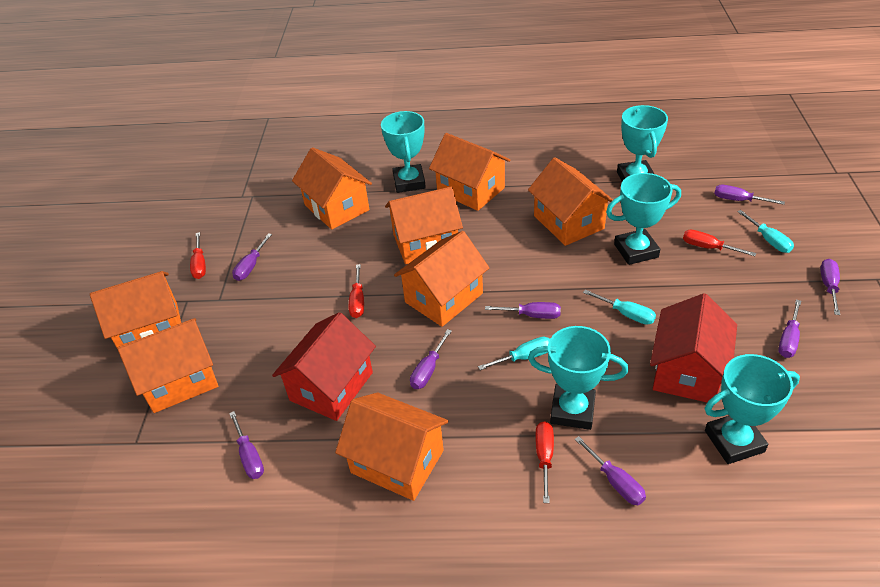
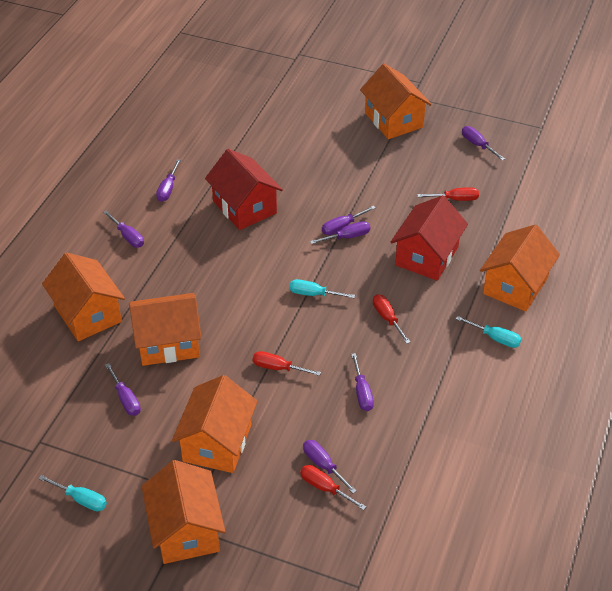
orange house: 8 -> 6
turquoise trophy: 5 -> 0

